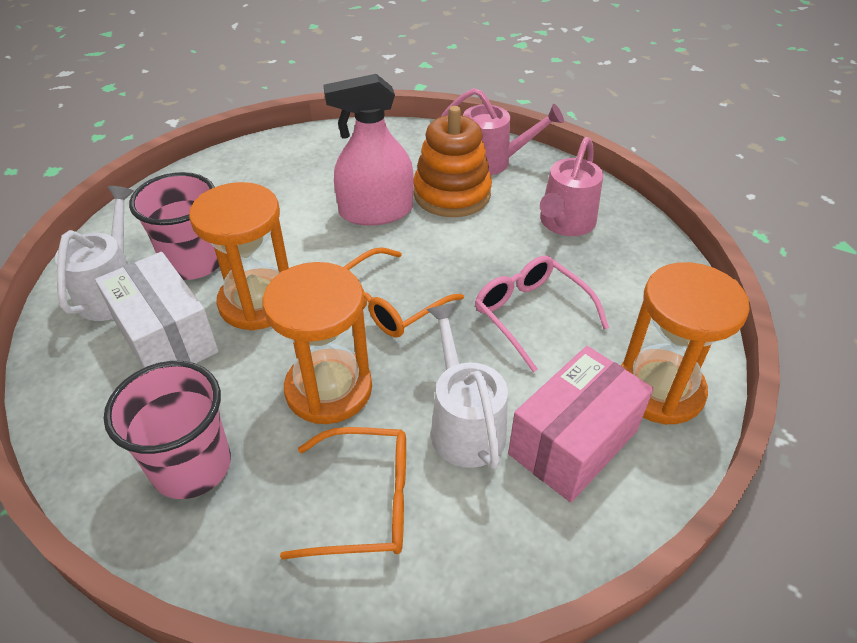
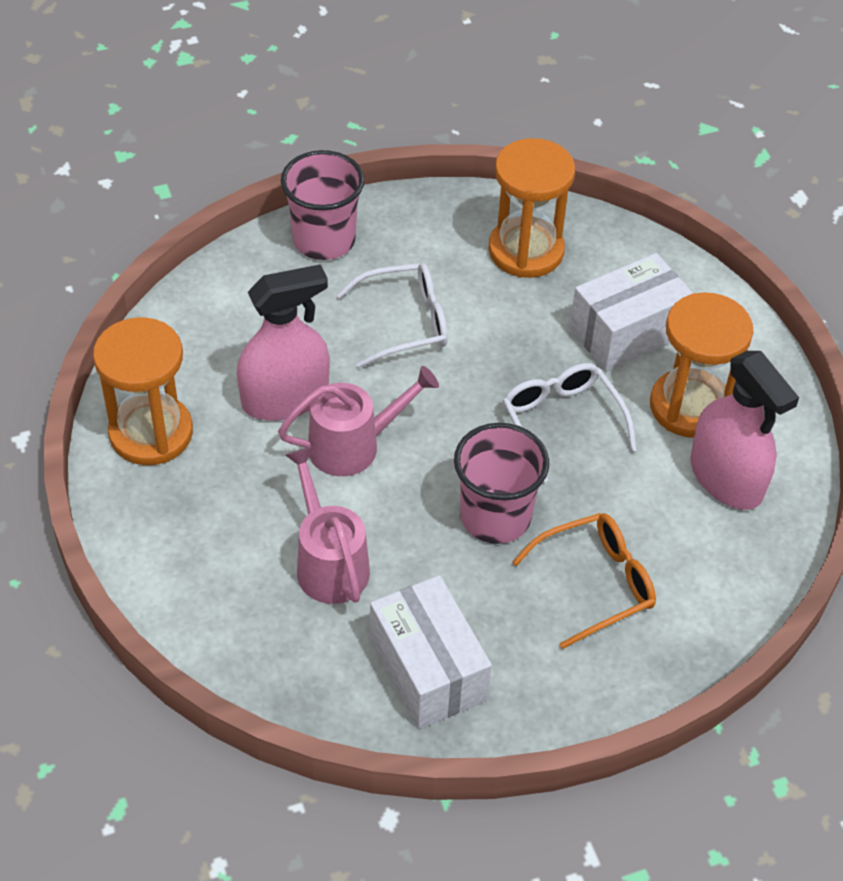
orange glasses: 2 -> 1
orange stacking toy: 1 -> 0
pink box: 1 -> 0
pink glasses: 1 -> 0
pink spray bottle: 1 -> 2
white box: 1 -> 2
white glasses: 0 -> 2
white watering can: 2 -> 0

